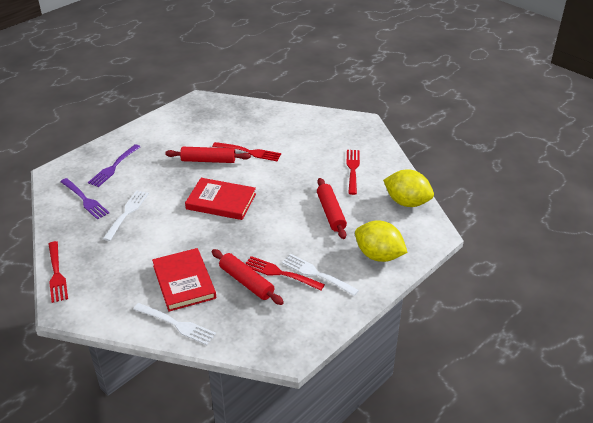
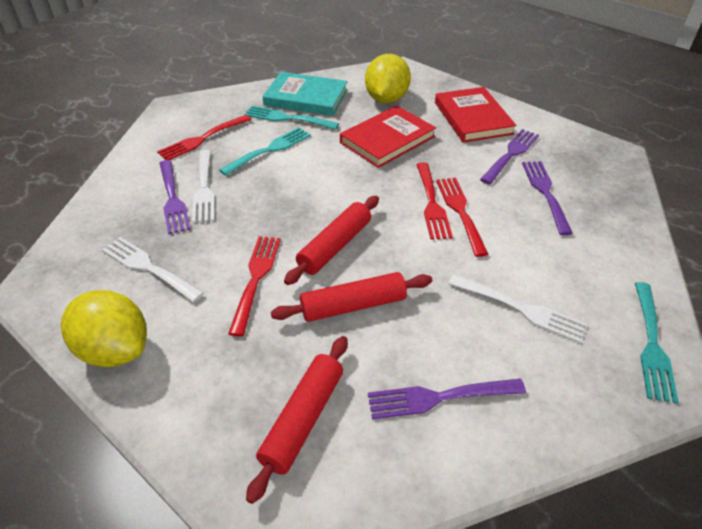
purple fork: 2 -> 4
turquoise book: 0 -> 1
turquoise fork: 0 -> 3

